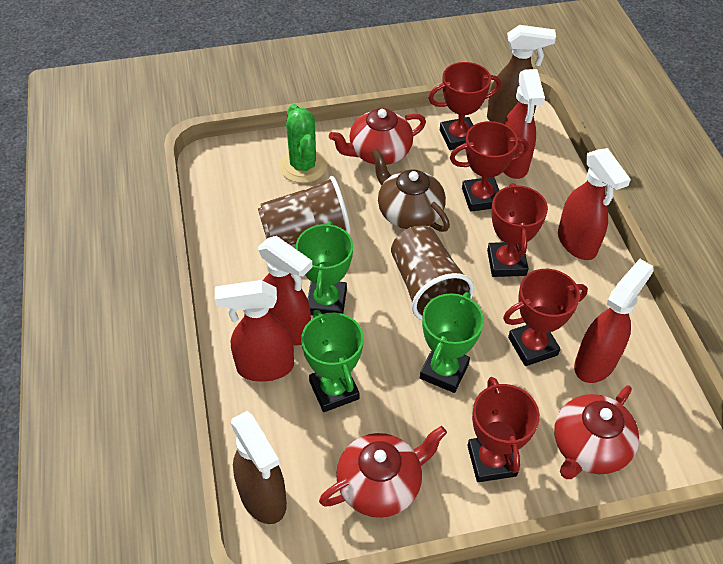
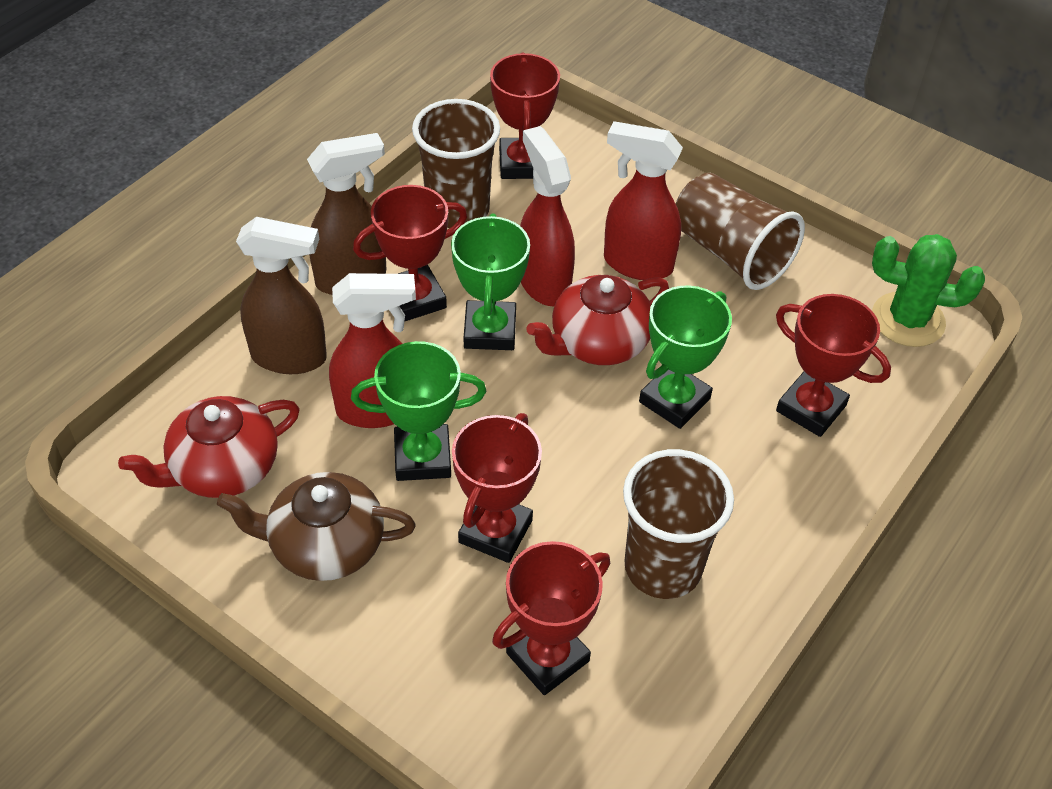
brown cup: 2 -> 3
red spray bottle: 5 -> 3
red teapot: 3 -> 2

